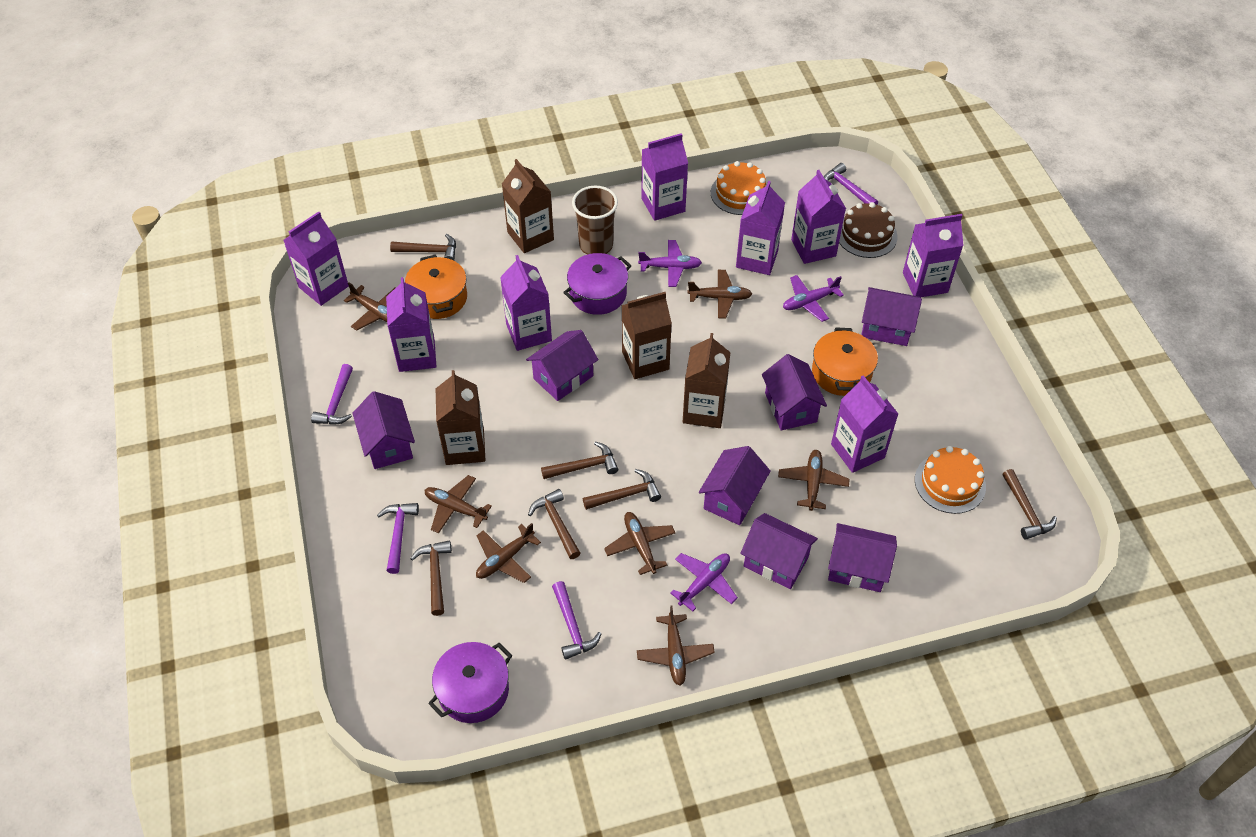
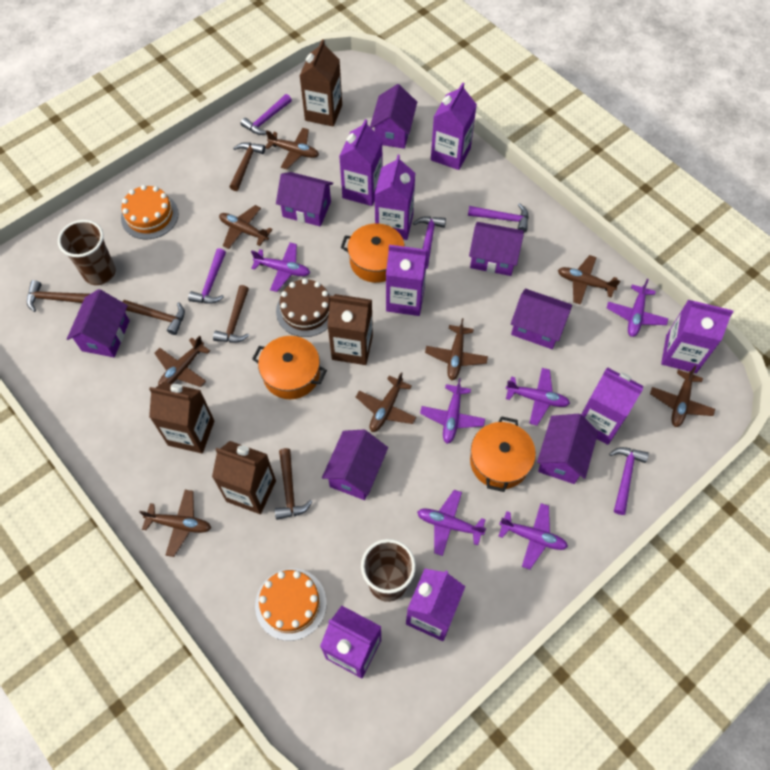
brown cup: 1 -> 2
brown hammer: 6 -> 5
brown plane: 7 -> 8
orange pot: 2 -> 3
purple hammer: 4 -> 5
purple plane: 3 -> 6
purple pot: 2 -> 0

